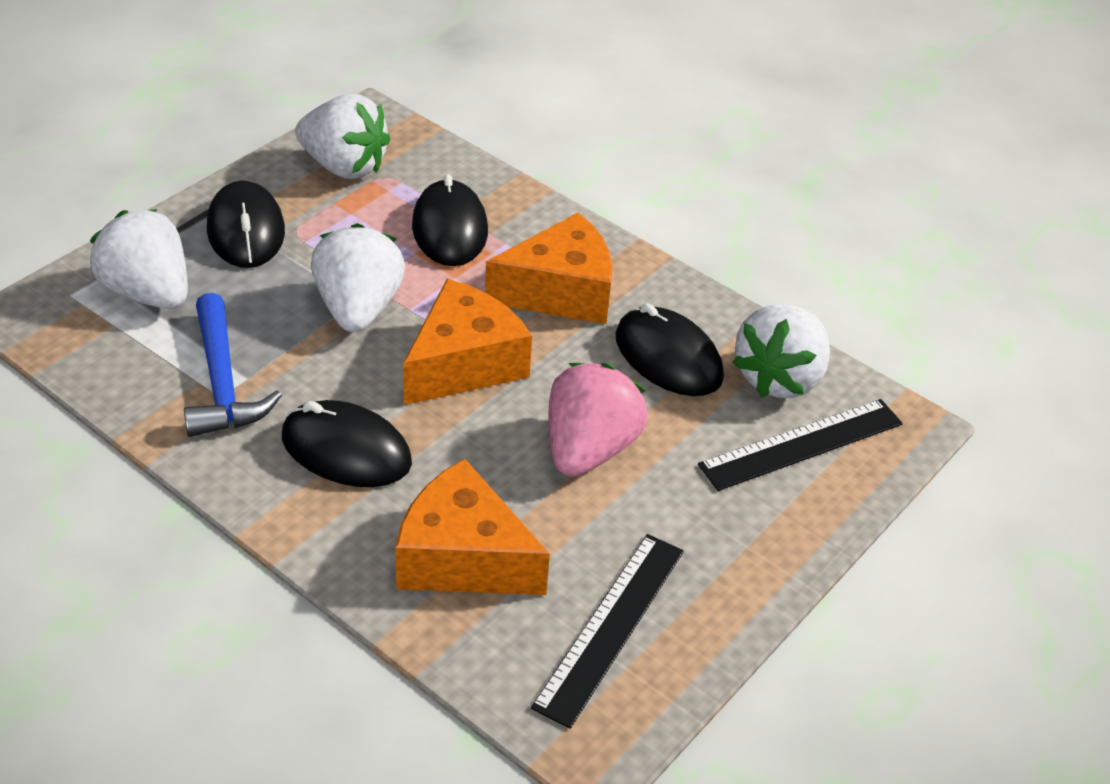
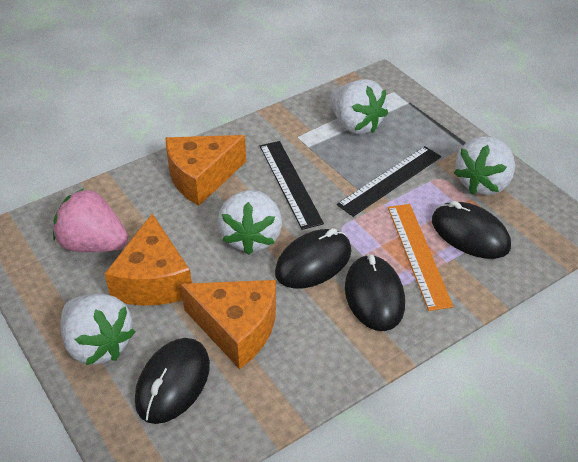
blue hammer: 1 -> 0
orange ruler: 0 -> 1

